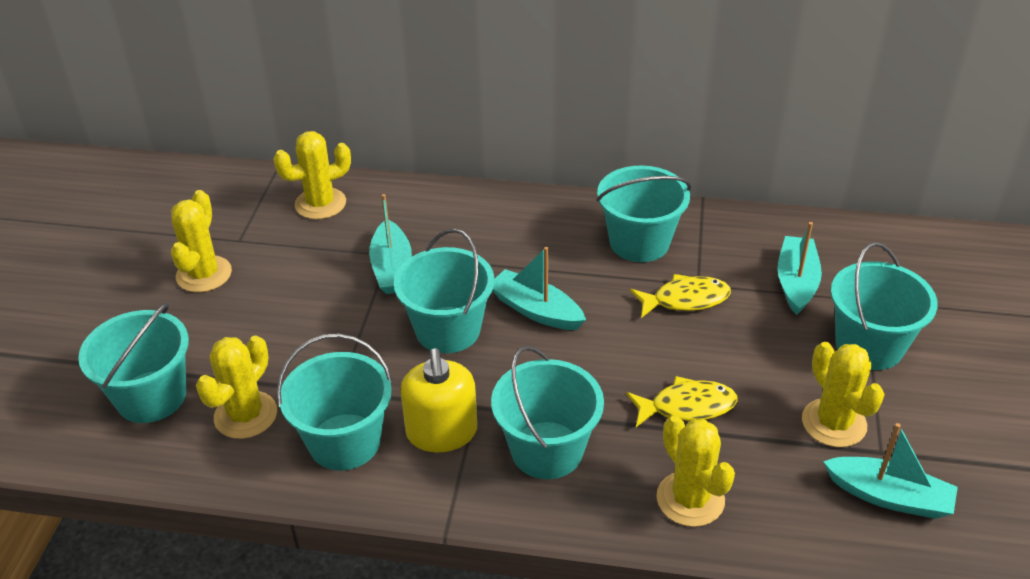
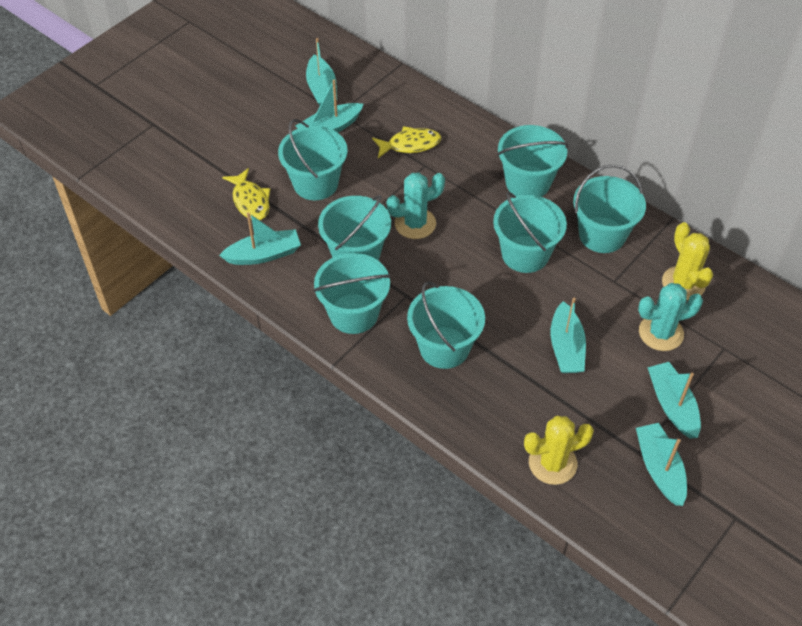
turquoise boat: 4 -> 6
turquoise bucket: 6 -> 7
turquoise cactus: 0 -> 2
yellow cactus: 5 -> 2
yellow soap dispenser: 1 -> 0

